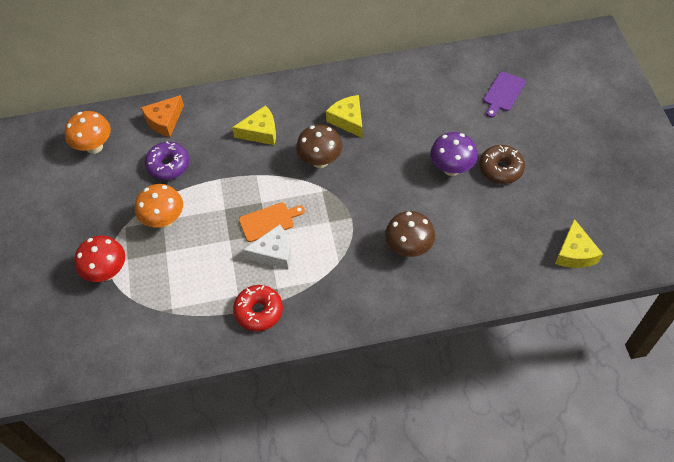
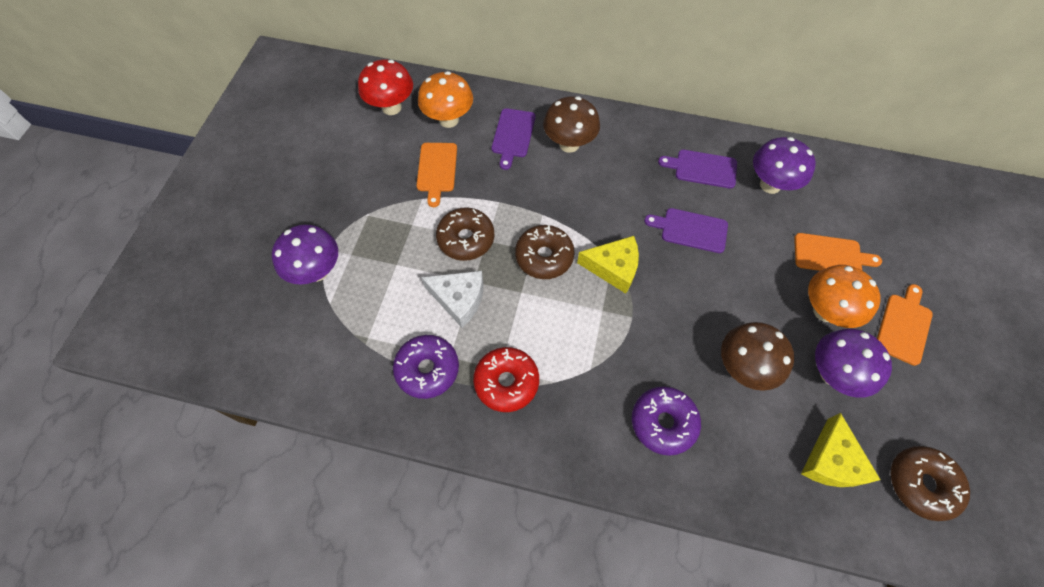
brown donut: 1 -> 3
orange cheese: 1 -> 0
orange cutting board: 1 -> 3
purple cutting board: 1 -> 3
purple donut: 1 -> 2
purple mushroom: 1 -> 3
yellow cheese: 3 -> 2

